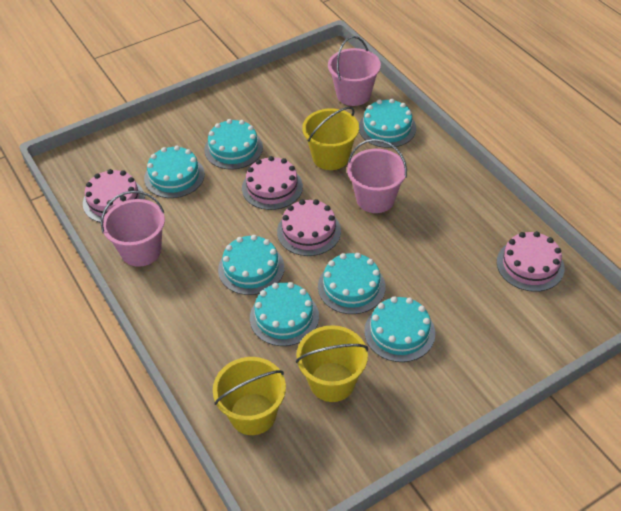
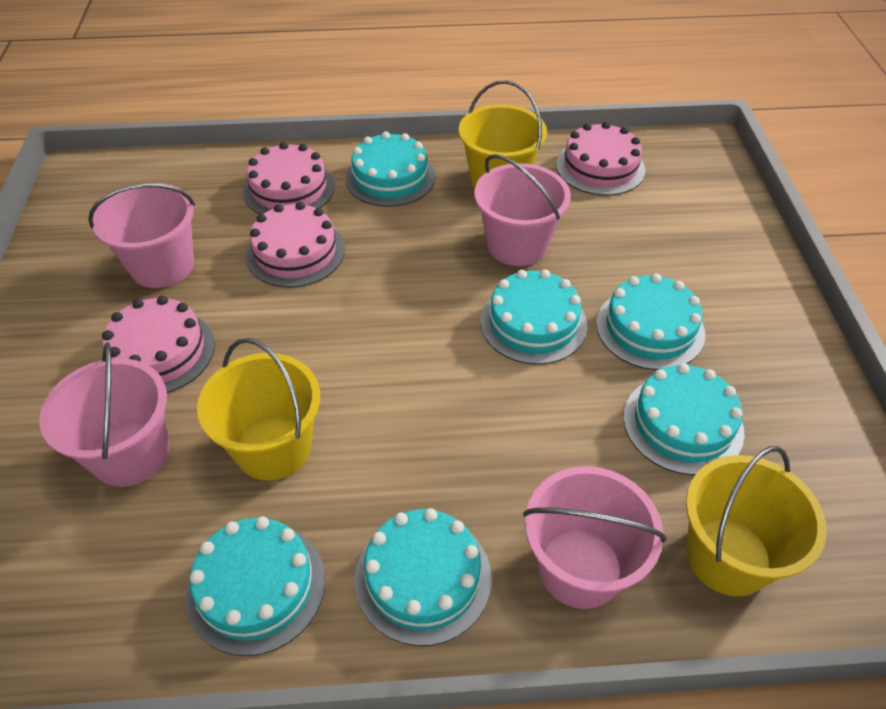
pink bucket: 3 -> 4
turquoise cake: 7 -> 6

